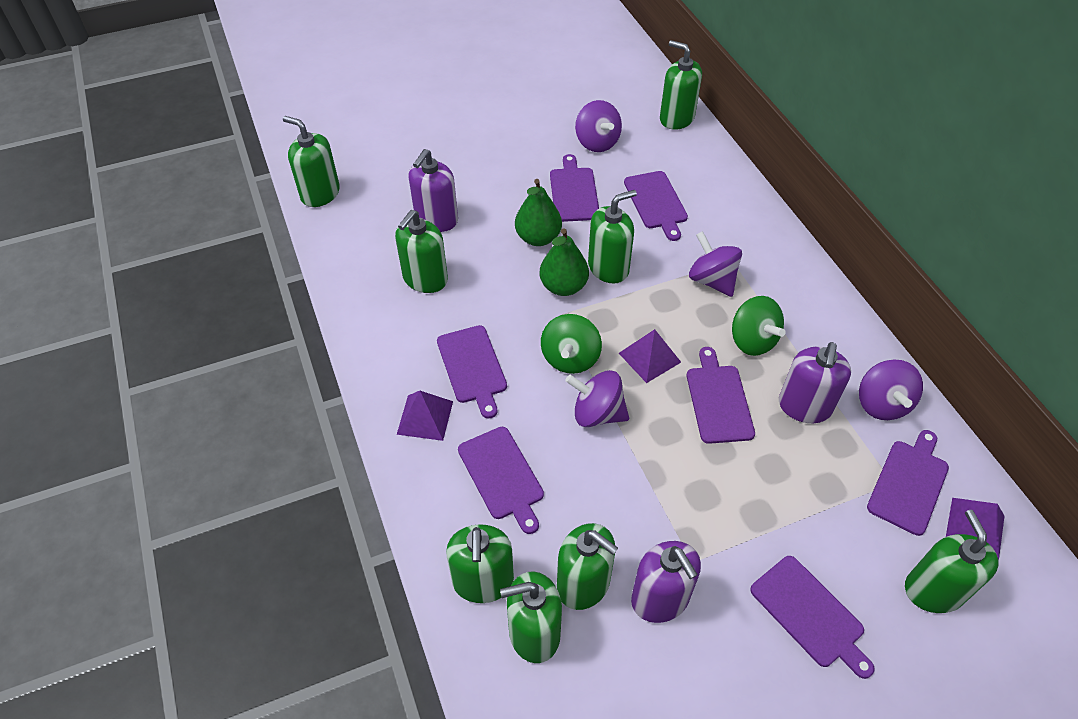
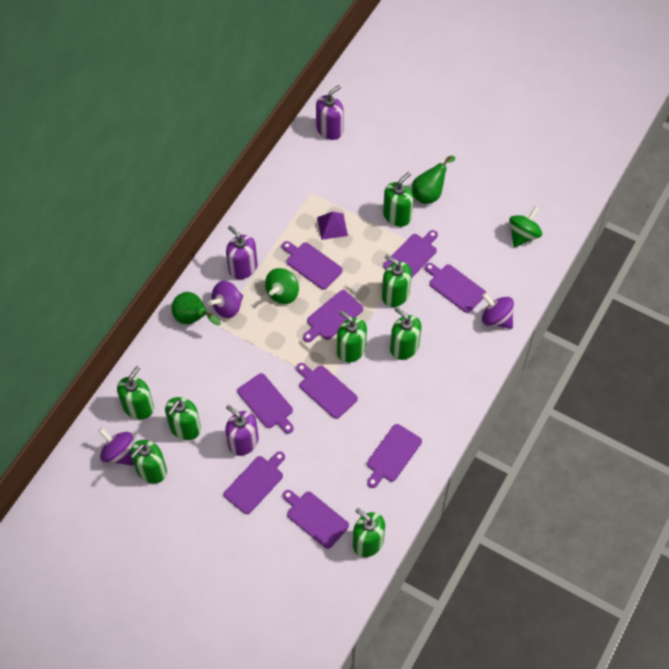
purple cutting board: 7 -> 9
purple pyramid: 3 -> 1
purple spinning top: 4 -> 3

